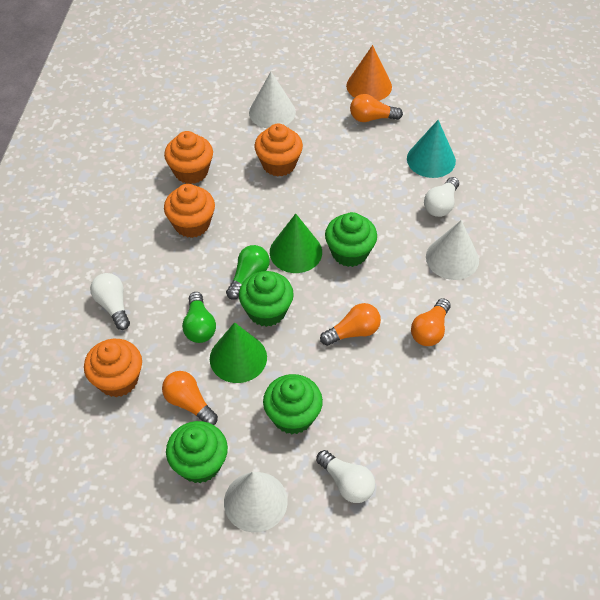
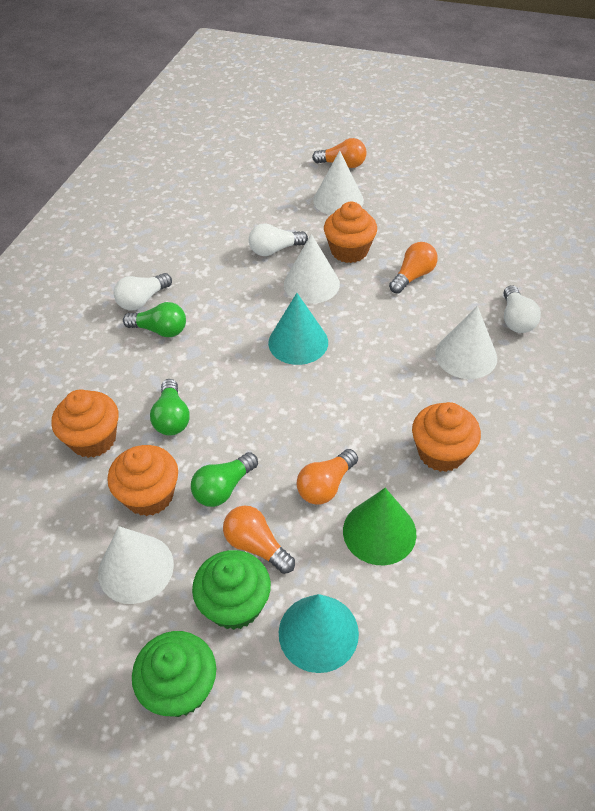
green cone: 2 -> 1
green cupcake: 4 -> 2
green light bulb: 2 -> 3
orange cone: 1 -> 0
turquoise cone: 1 -> 2
white cone: 3 -> 4

